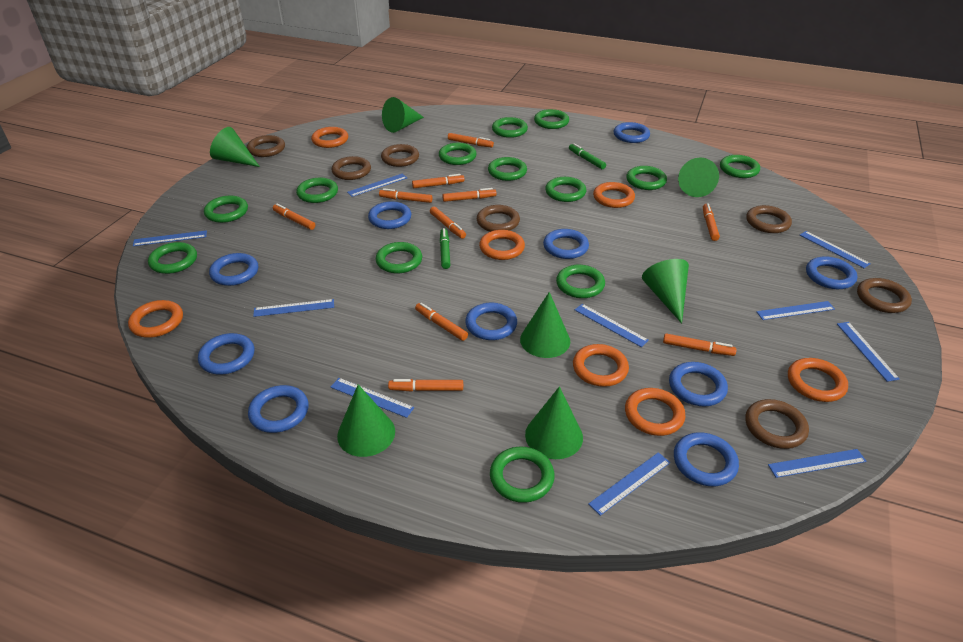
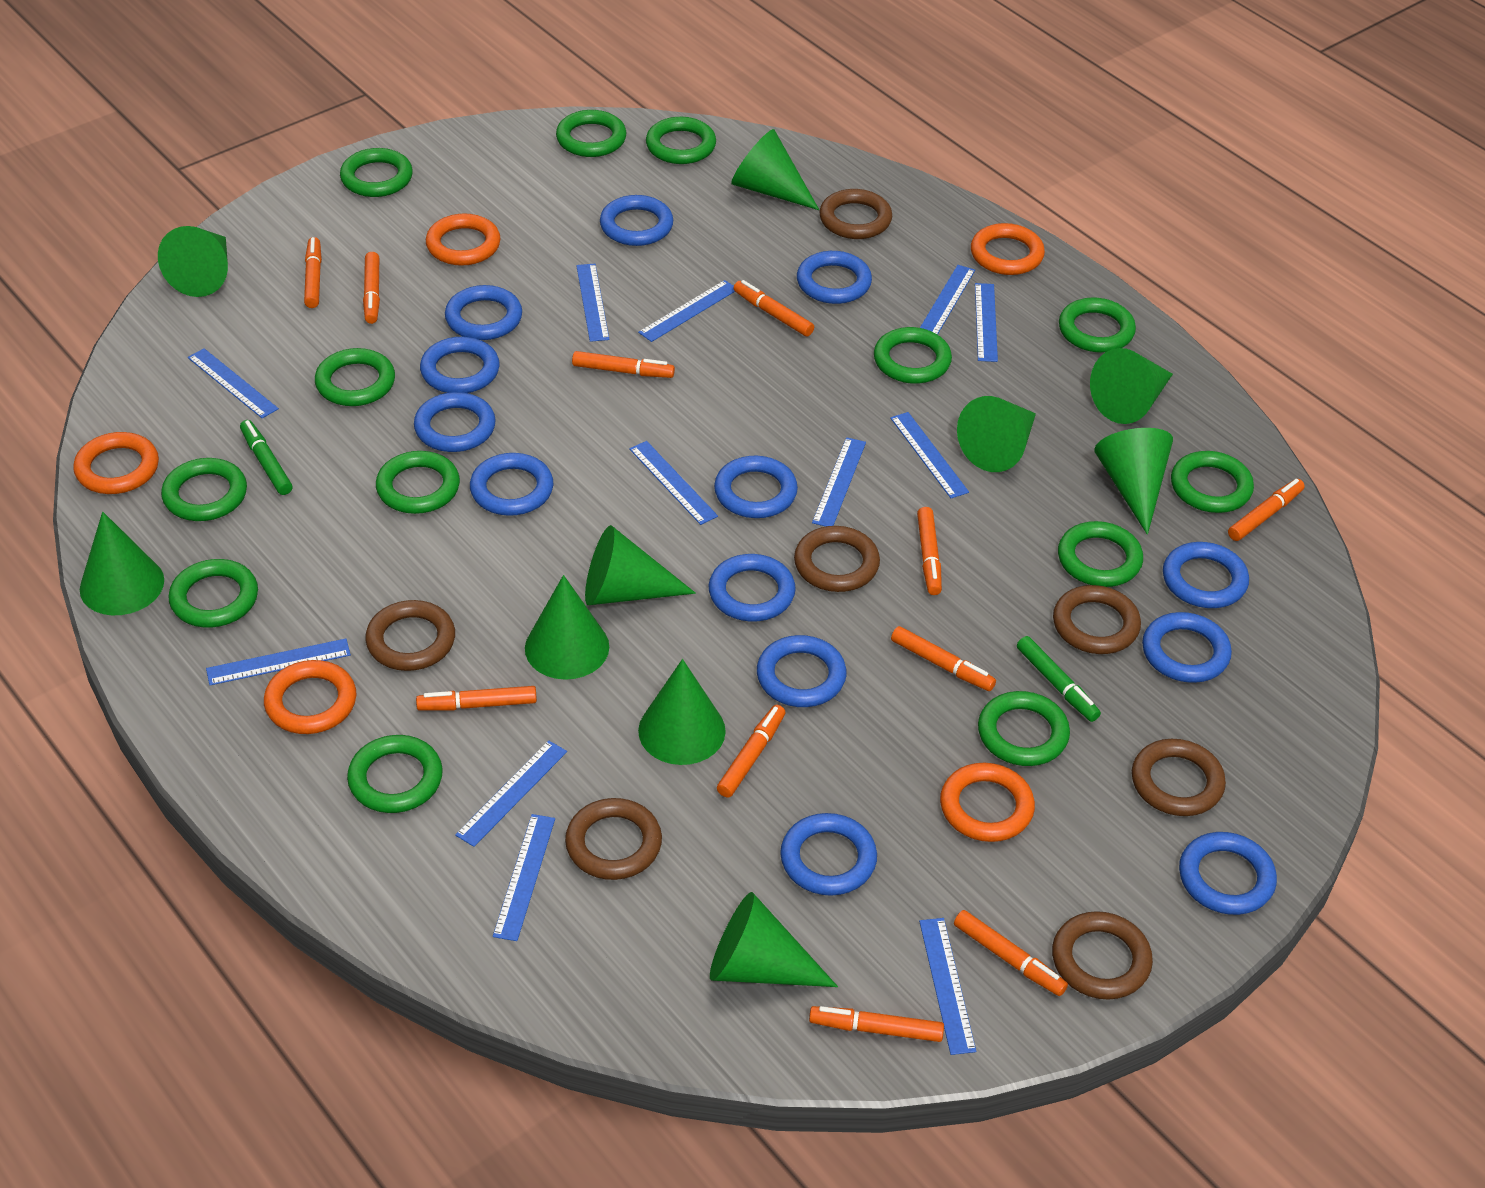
blue ring: 10 -> 13
blue ruler: 10 -> 12
green cone: 7 -> 10
orange marker: 10 -> 11
orange ring: 7 -> 5

